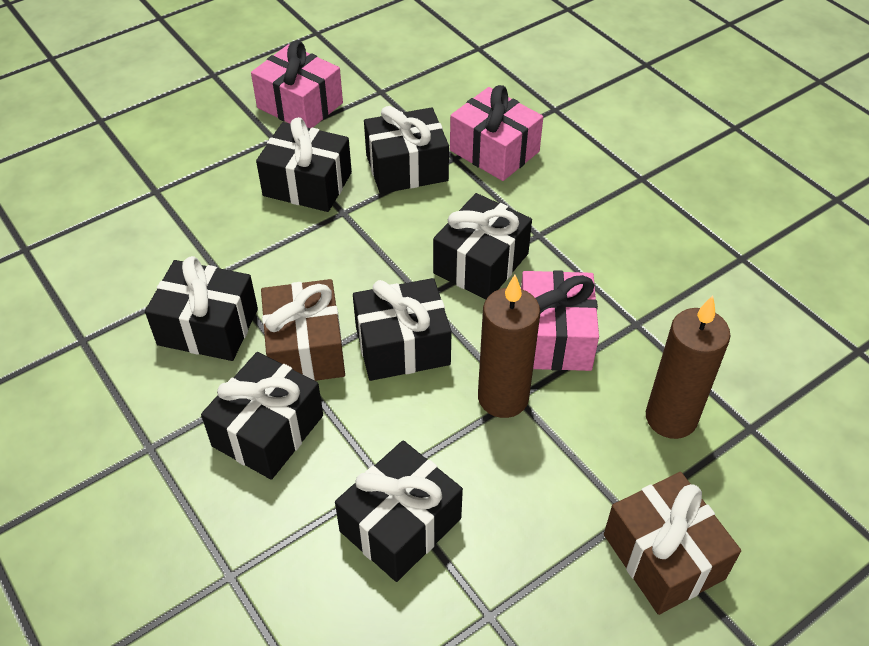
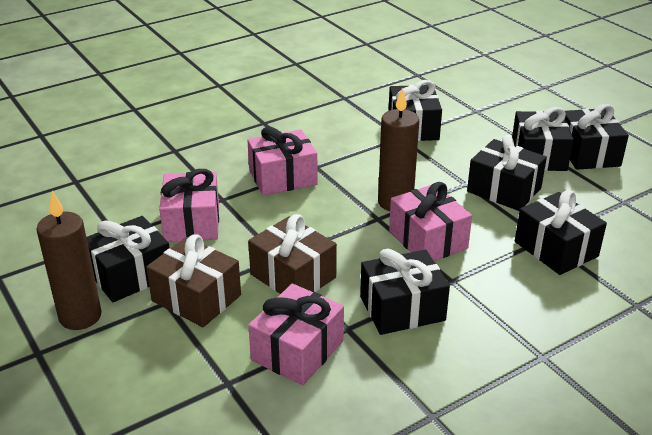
pink gift: 3 -> 4

